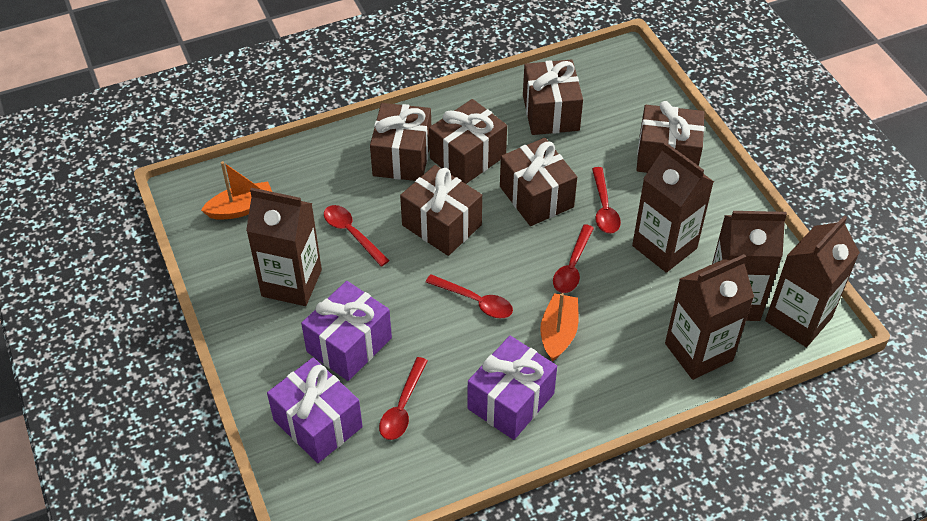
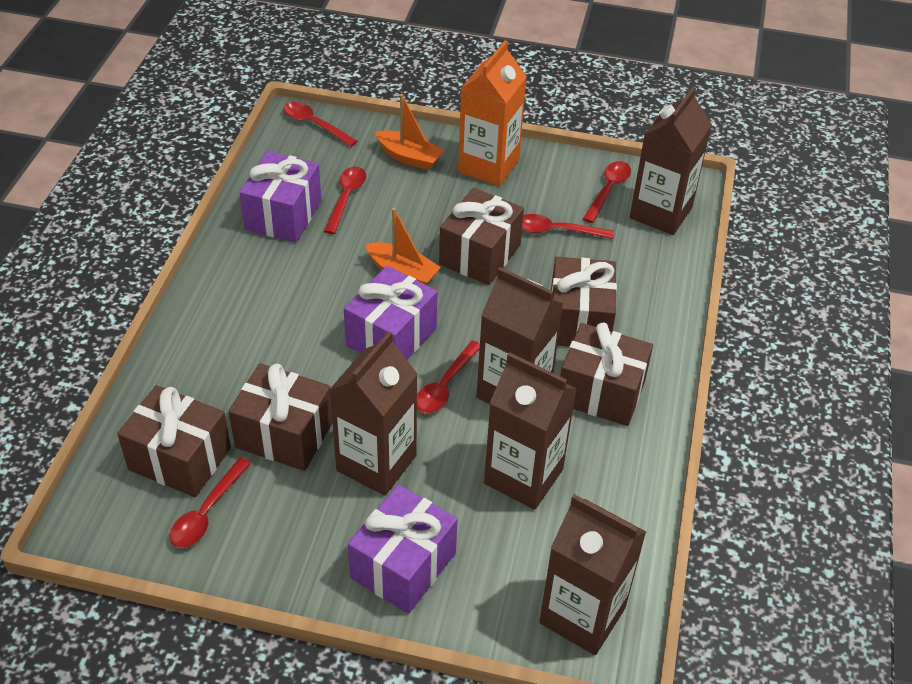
brown gift: 6 -> 5
orange carton: 0 -> 1
red spoon: 5 -> 6

